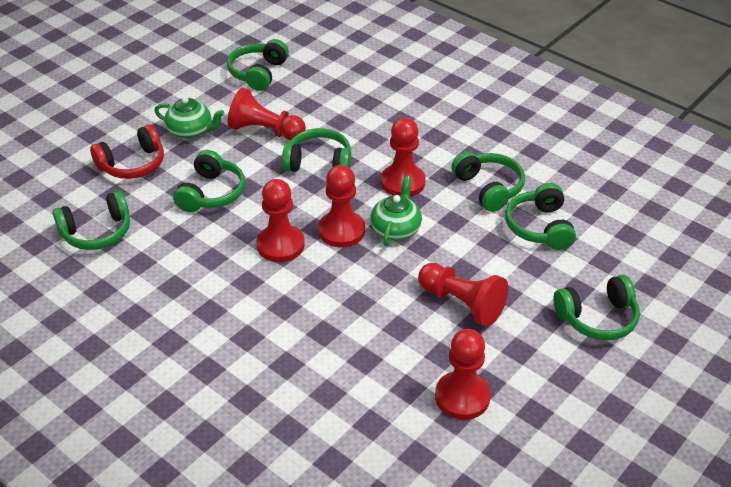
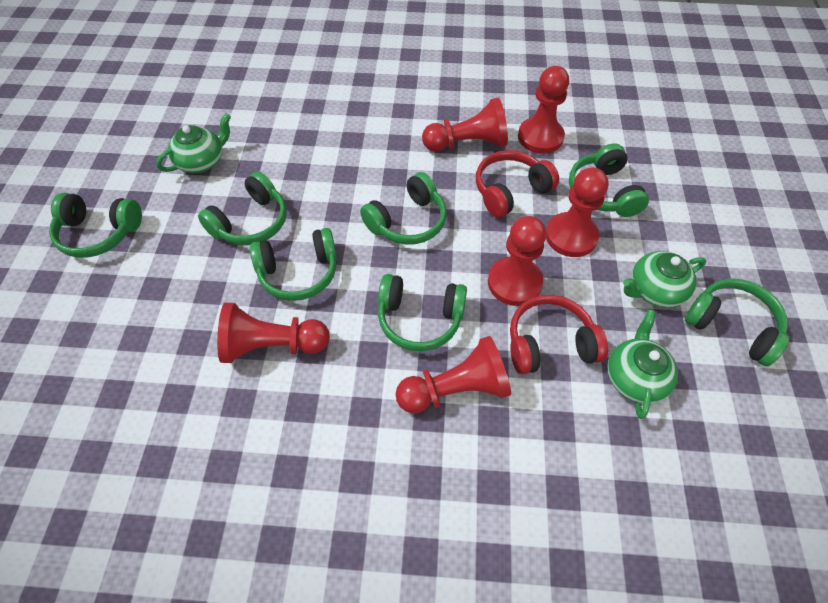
green teapot: 2 -> 3
red headphones: 1 -> 2

